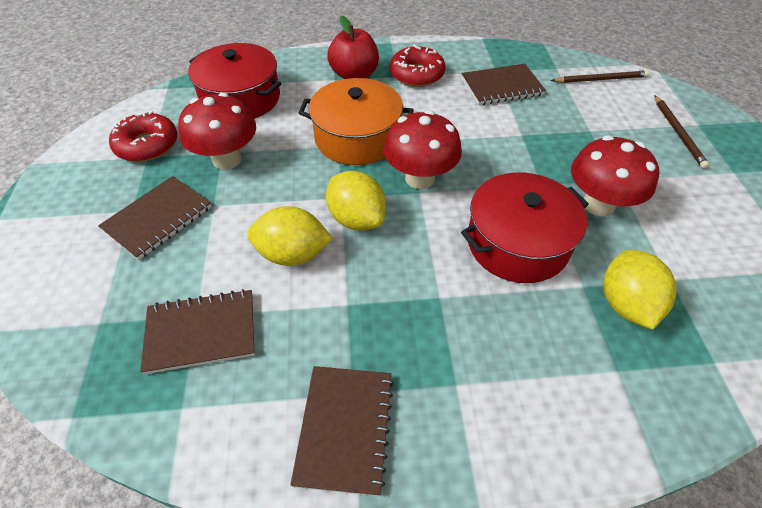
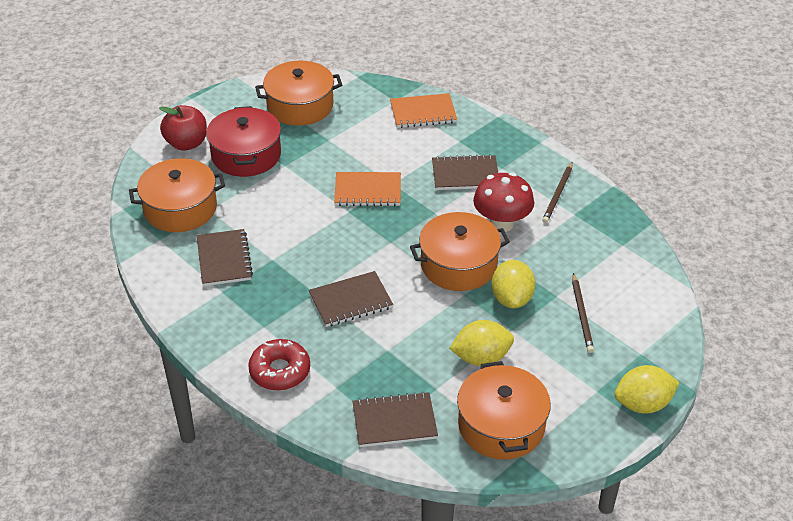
orange notebook: 0 -> 2
orange pot: 1 -> 4
red donut: 2 -> 1
red mushroom: 3 -> 1
red pot: 2 -> 1

